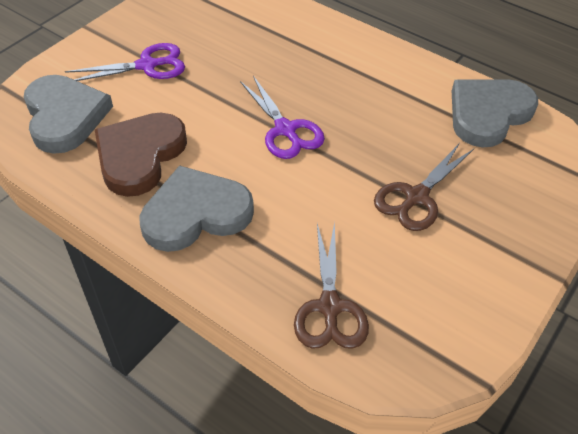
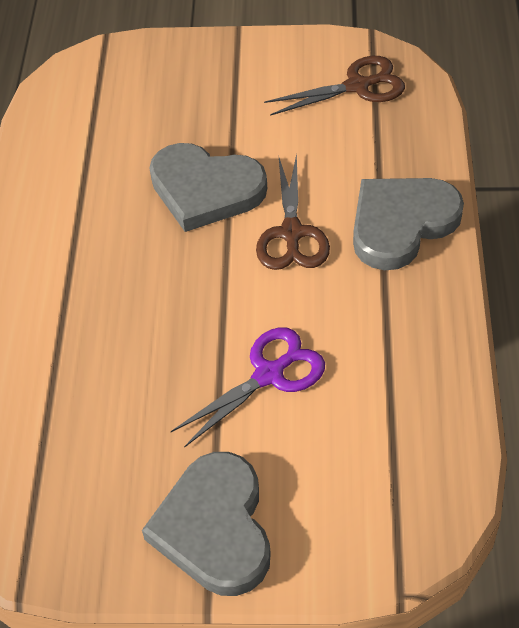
brown heart: 1 -> 0
purple scissors: 2 -> 1

